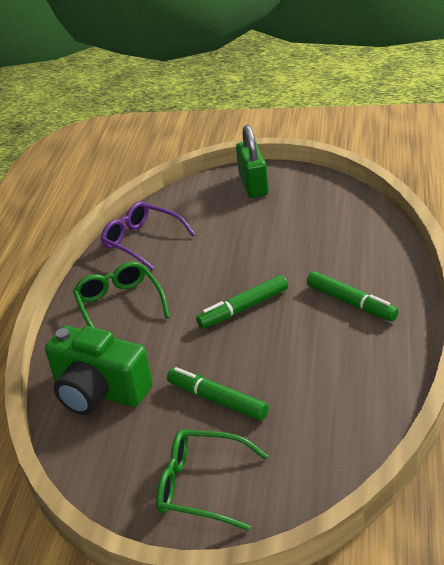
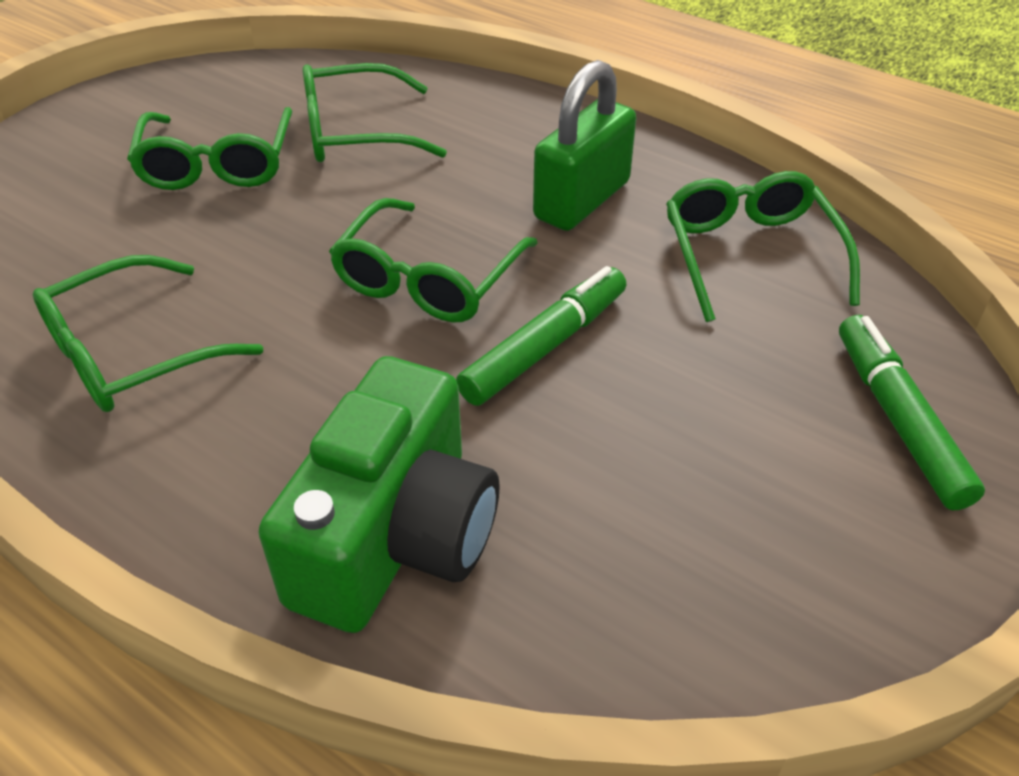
green glasses: 2 -> 5
green marker: 3 -> 2
purple glasses: 1 -> 0

